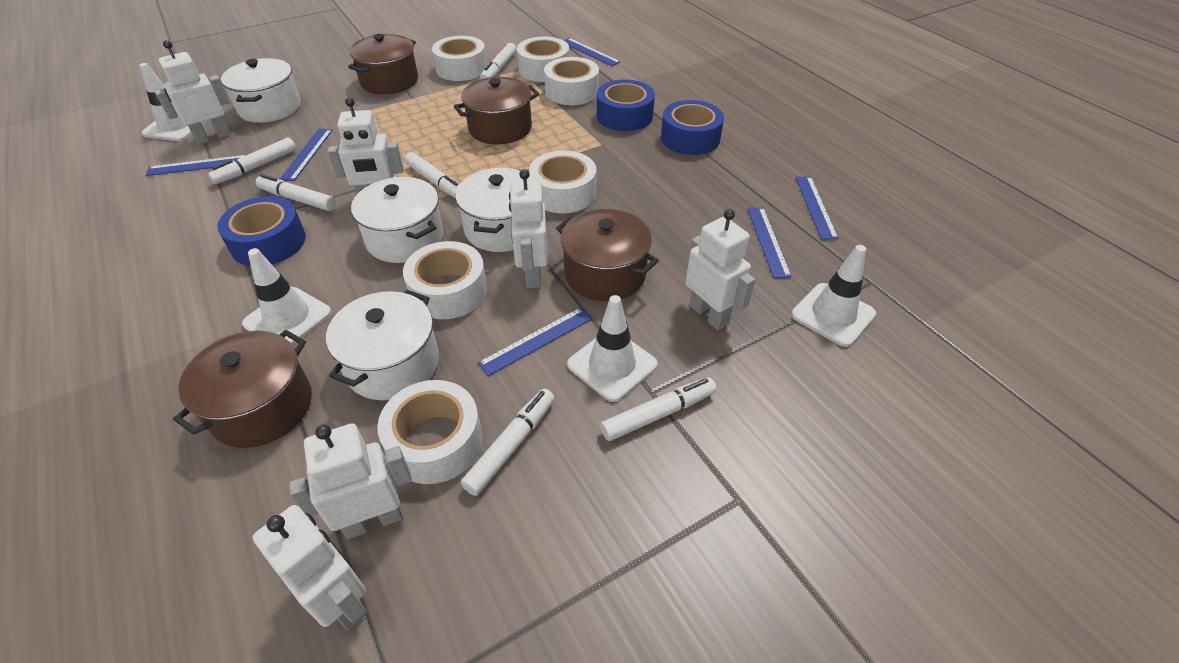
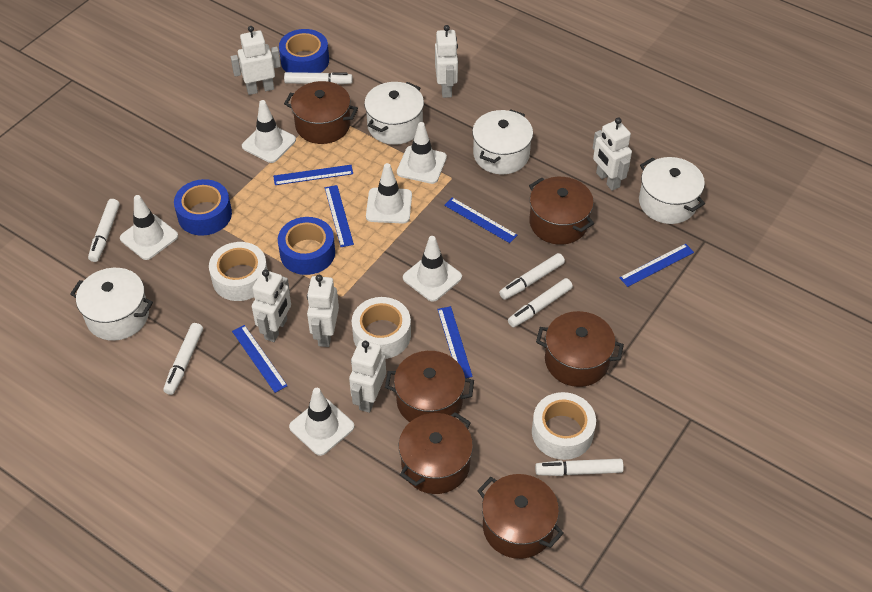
brown pot: 4 -> 6
white tape: 6 -> 3
white traffic cone: 4 -> 6

